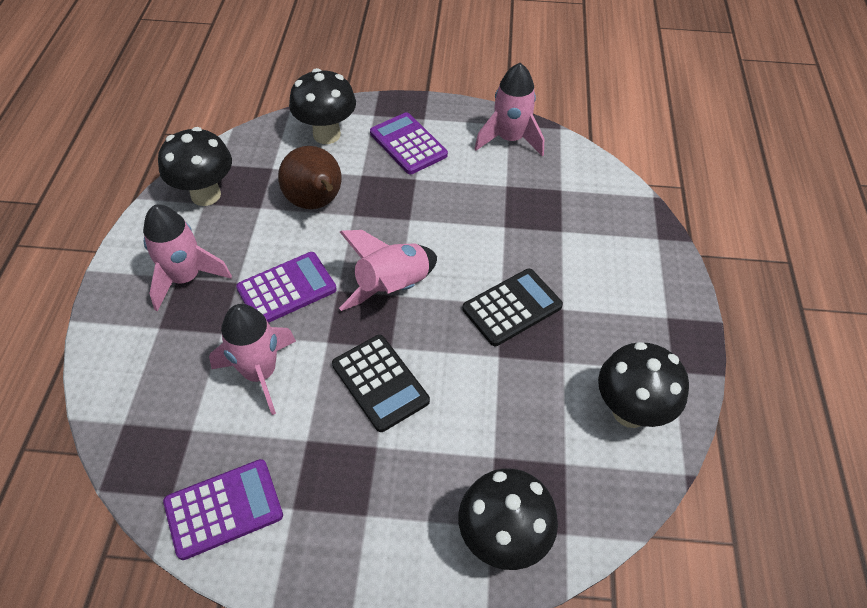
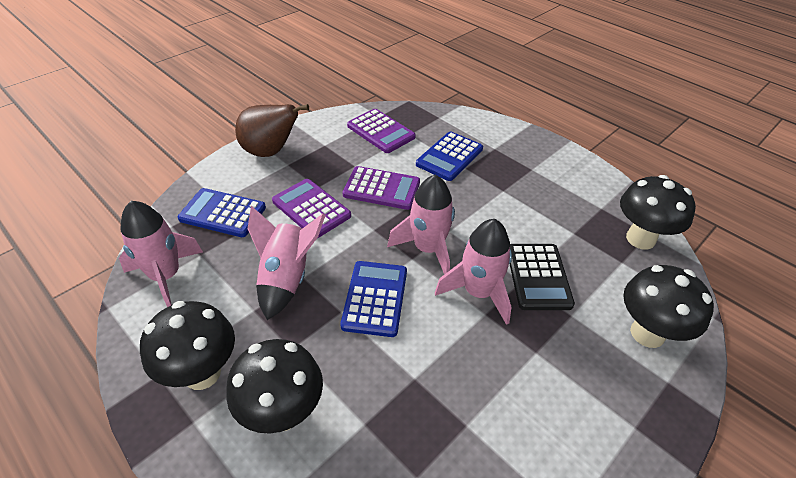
black calculator: 2 -> 1
blue calculator: 0 -> 3

